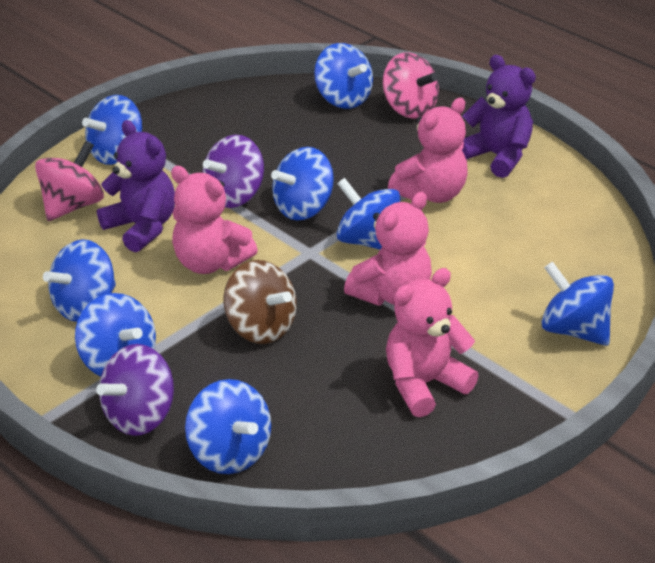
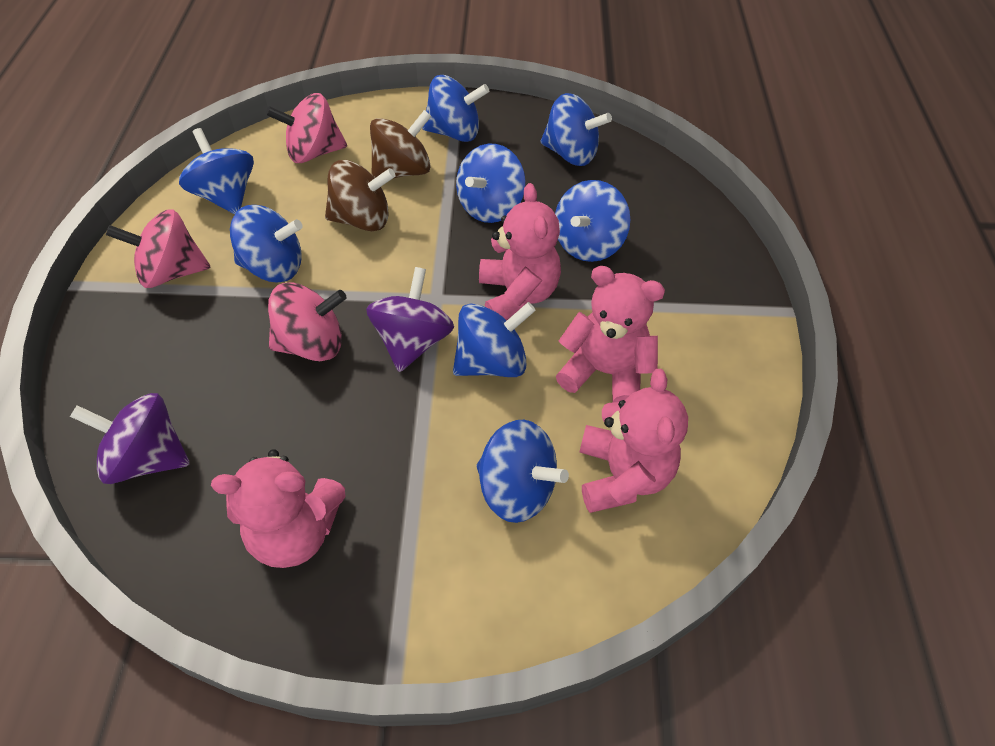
brown spinning top: 1 -> 2
pink spinning top: 2 -> 3
purple teddy bear: 2 -> 0

